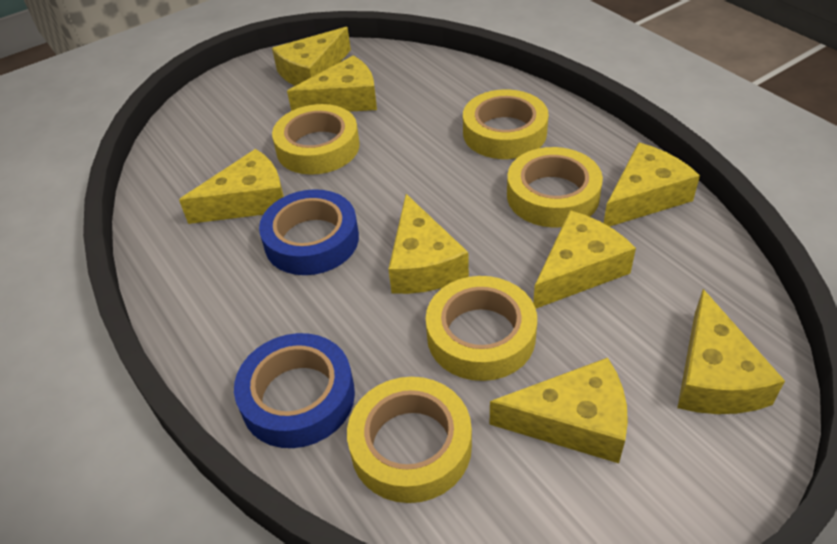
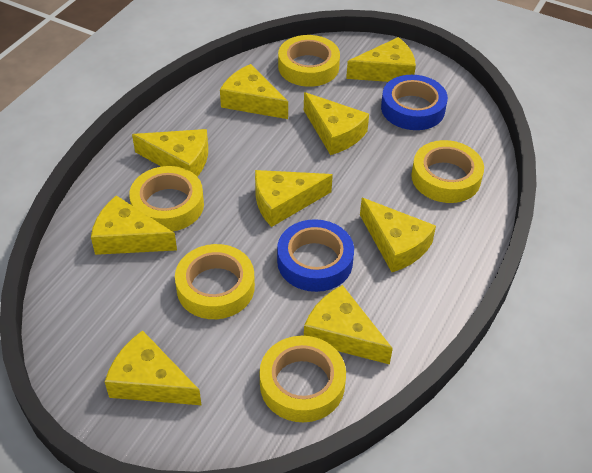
yellow cheese: 8 -> 9

